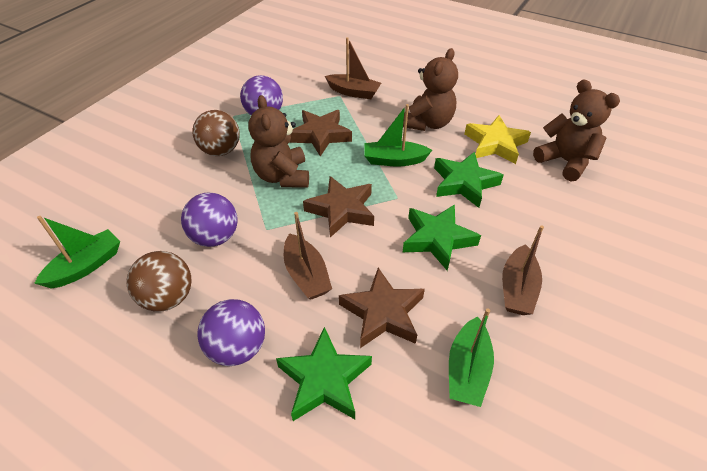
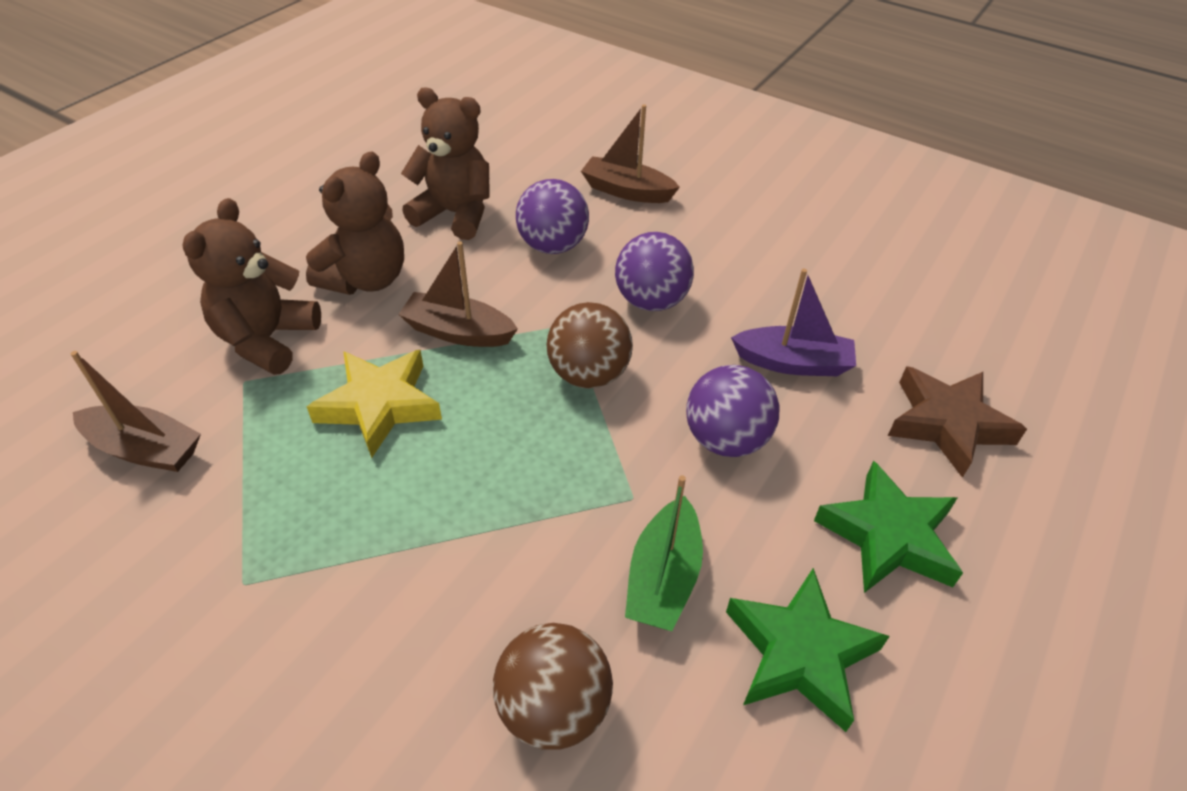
brown star: 3 -> 1
green boat: 3 -> 1
green star: 3 -> 2
purple boat: 0 -> 1

